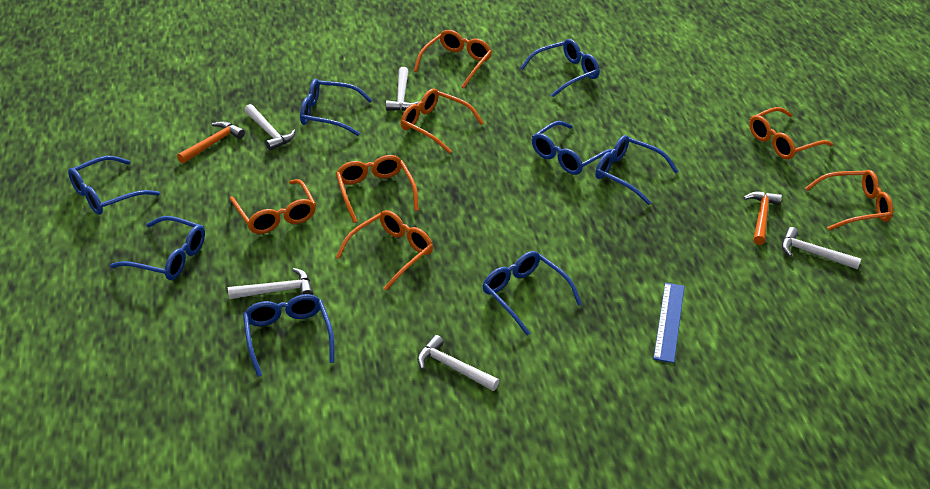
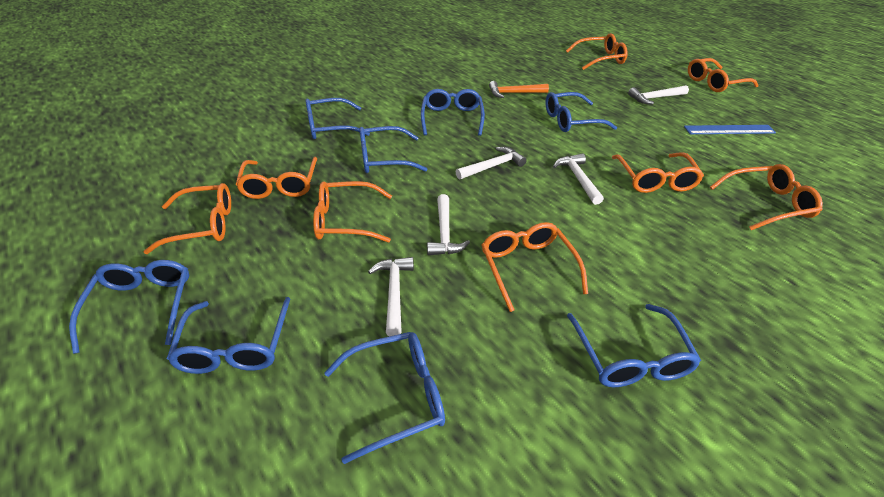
orange glasses: 7 -> 8
orange hammer: 2 -> 1

